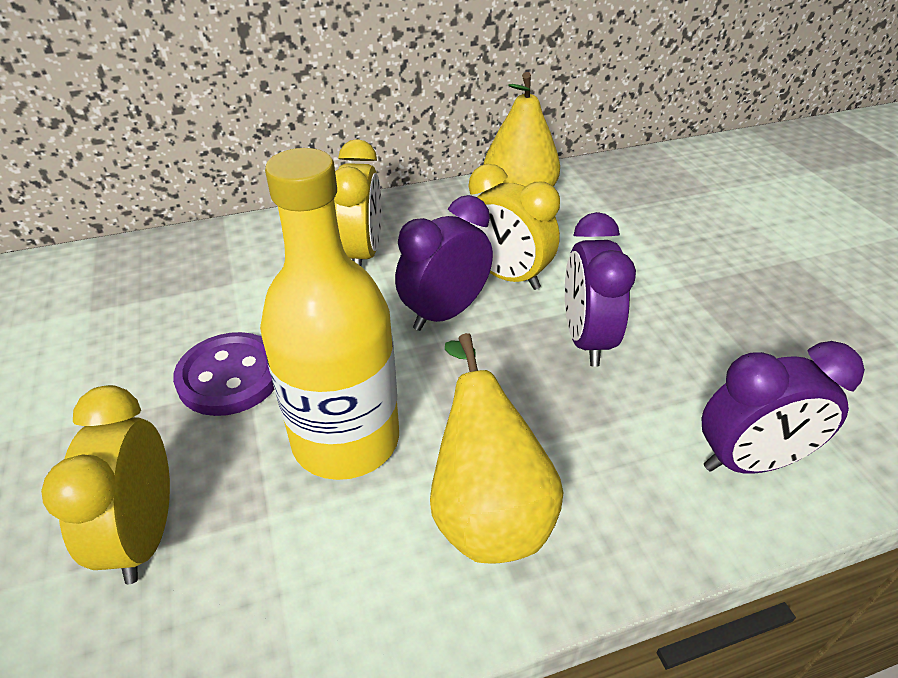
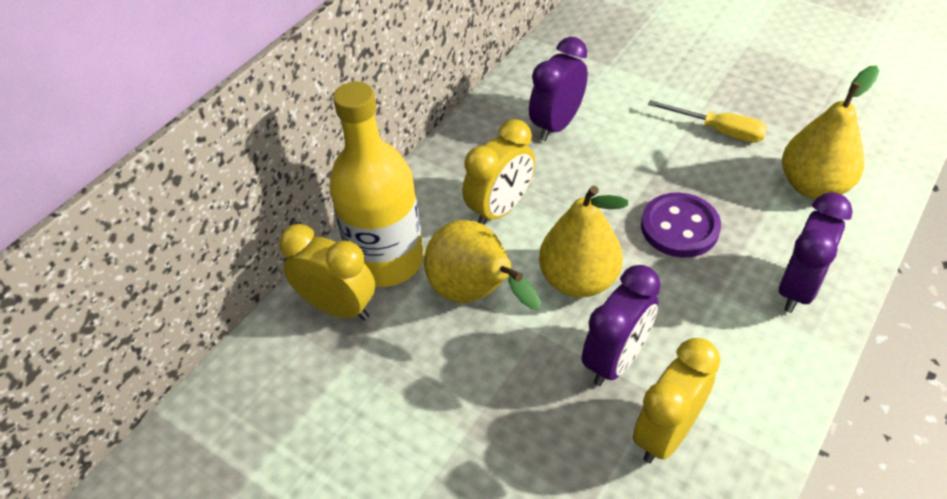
yellow pear: 2 -> 3
yellow screwdriver: 0 -> 1

